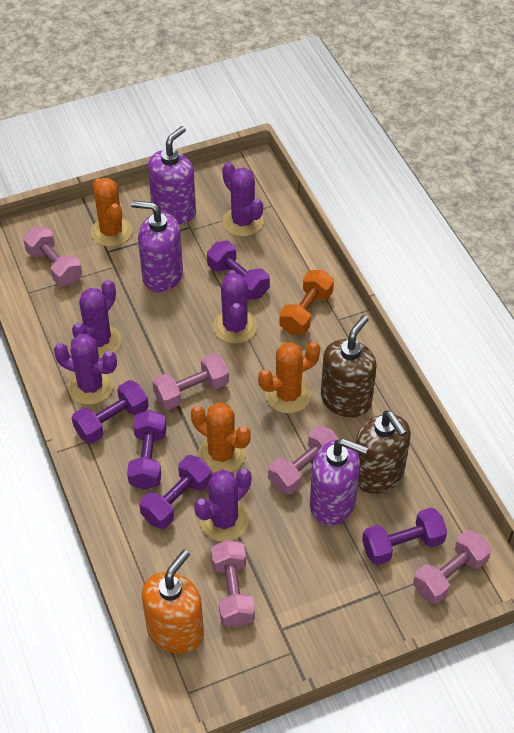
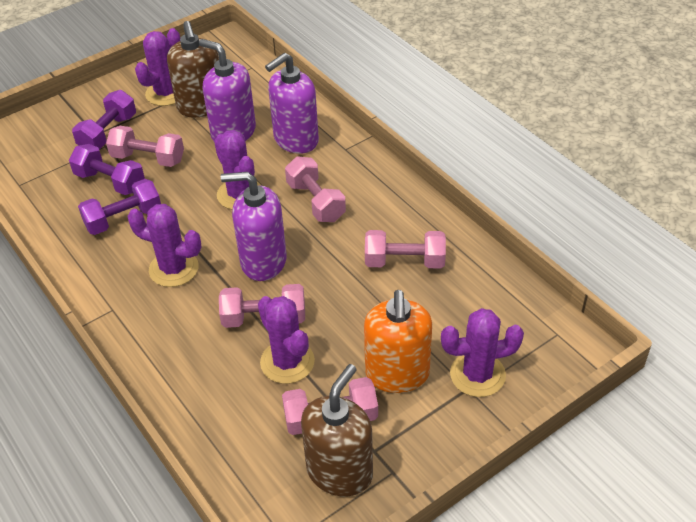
orange cactus: 3 -> 0
orange dumbbell: 1 -> 0
purple dumbbell: 5 -> 3

